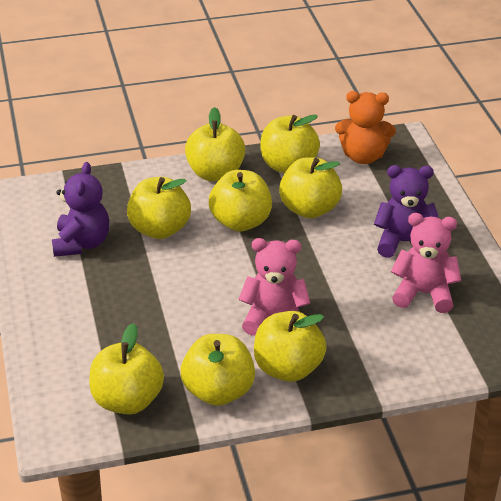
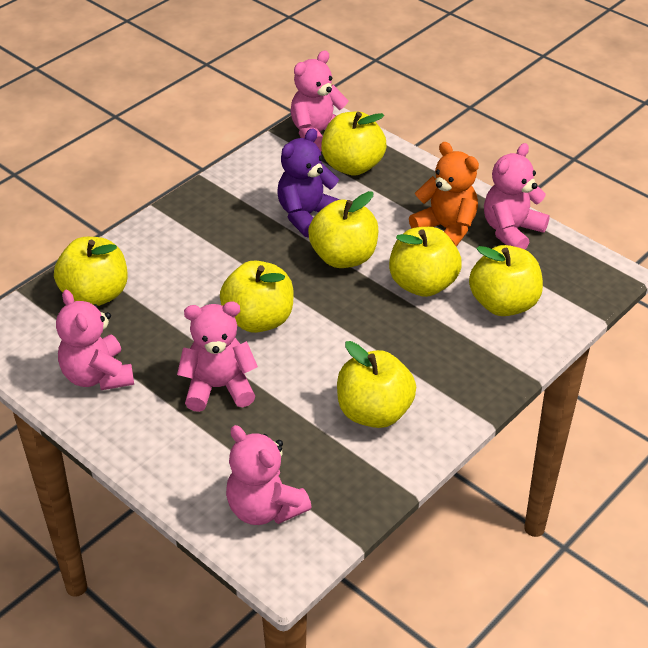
pink teddy bear: 2 -> 5
purple teddy bear: 2 -> 1
yellow apple: 8 -> 7

